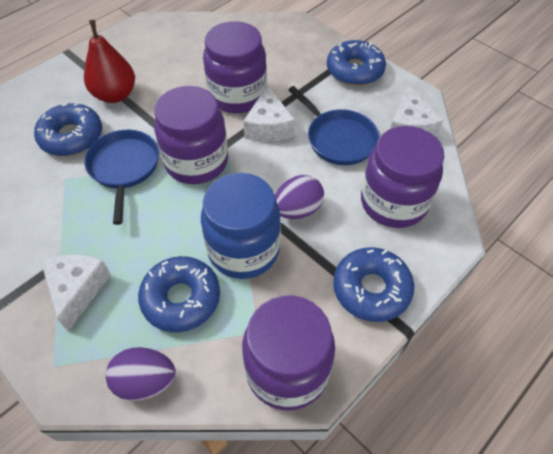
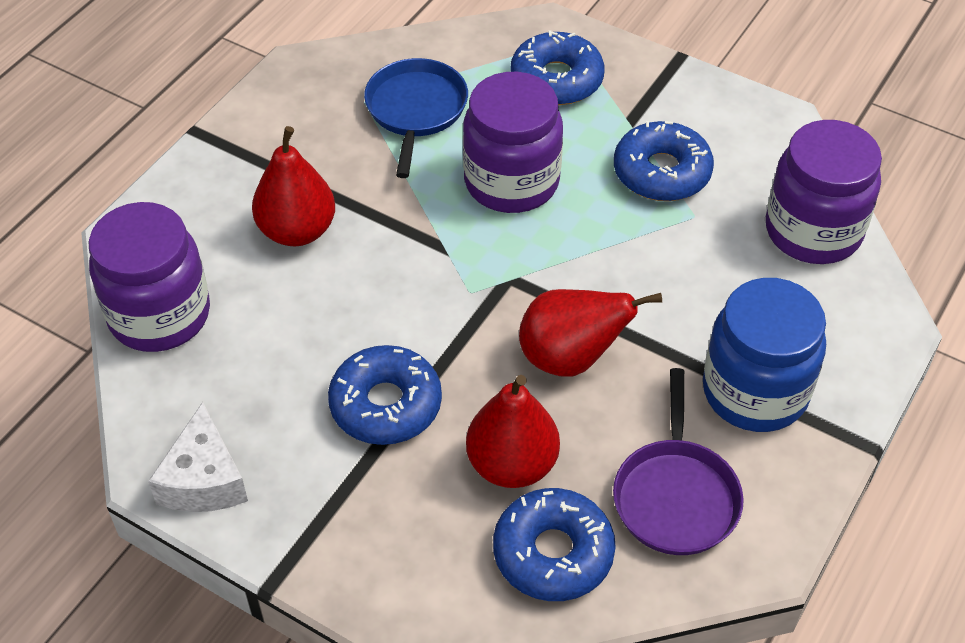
blue pan: 2 -> 1
purple egg: 2 -> 0
purple jar: 4 -> 3
purple pan: 0 -> 1
red pear: 1 -> 3
white cheese: 3 -> 1

